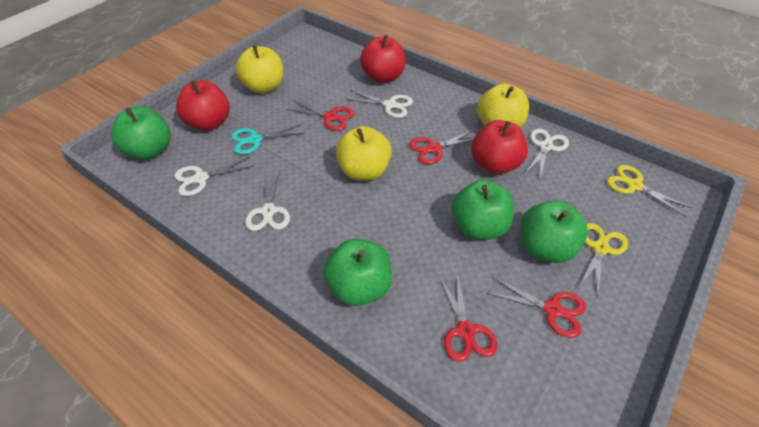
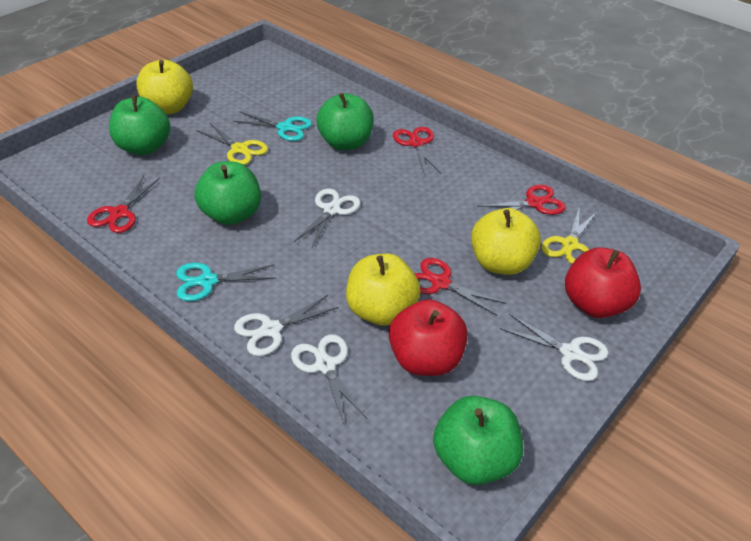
red apple: 3 -> 2
turquoise scissors: 1 -> 2

